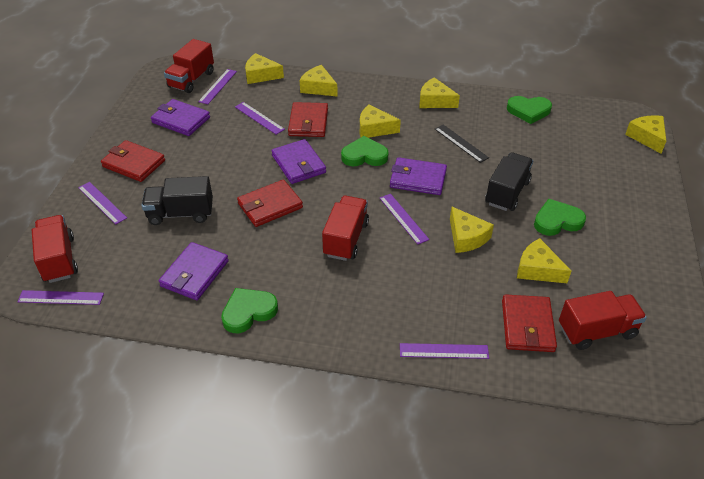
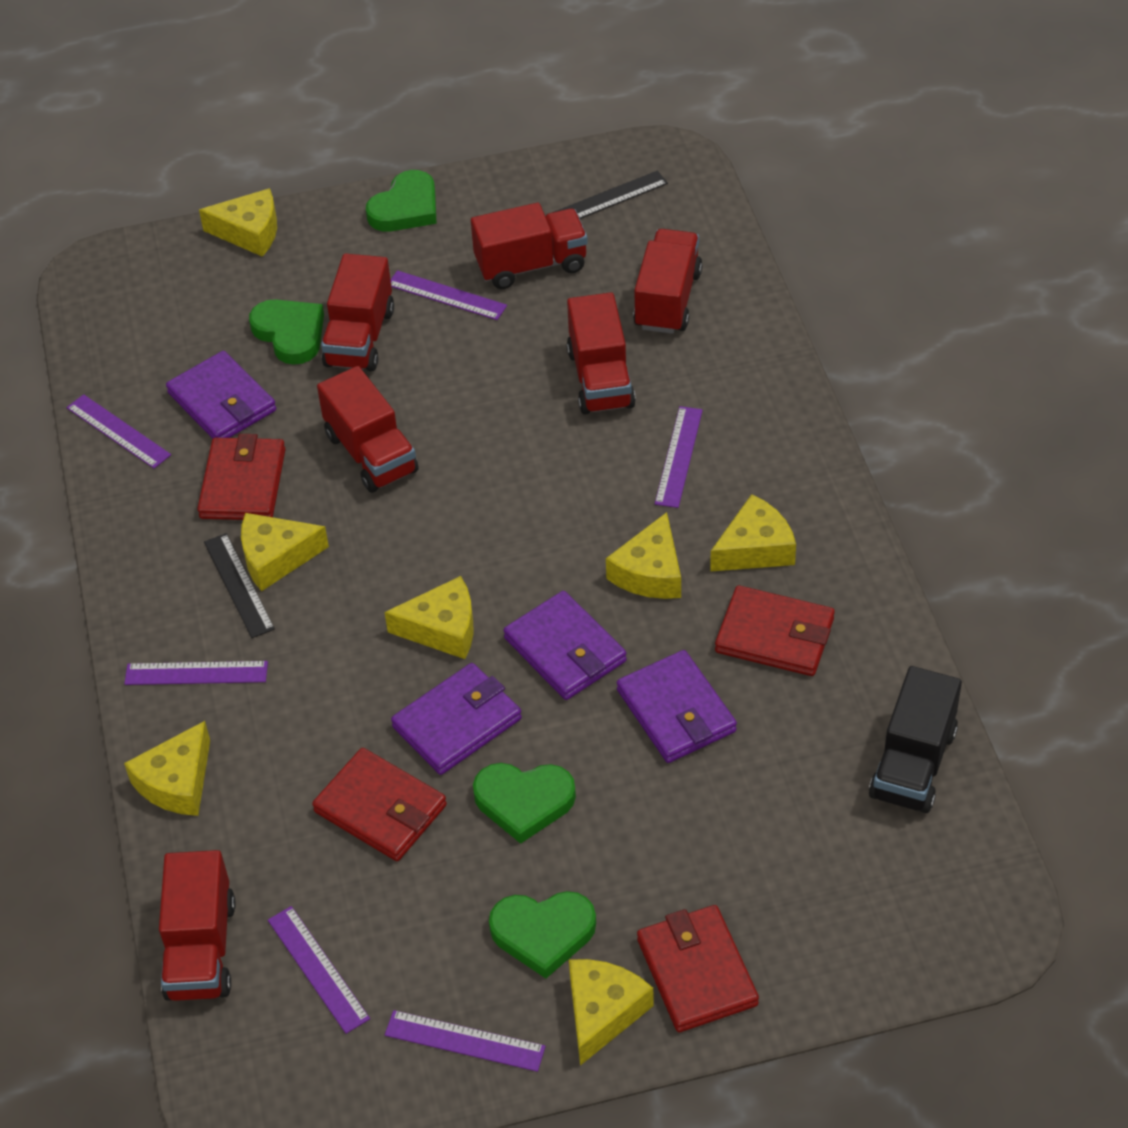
black ruler: 1 -> 2
black truck: 2 -> 1
red truck: 4 -> 6

